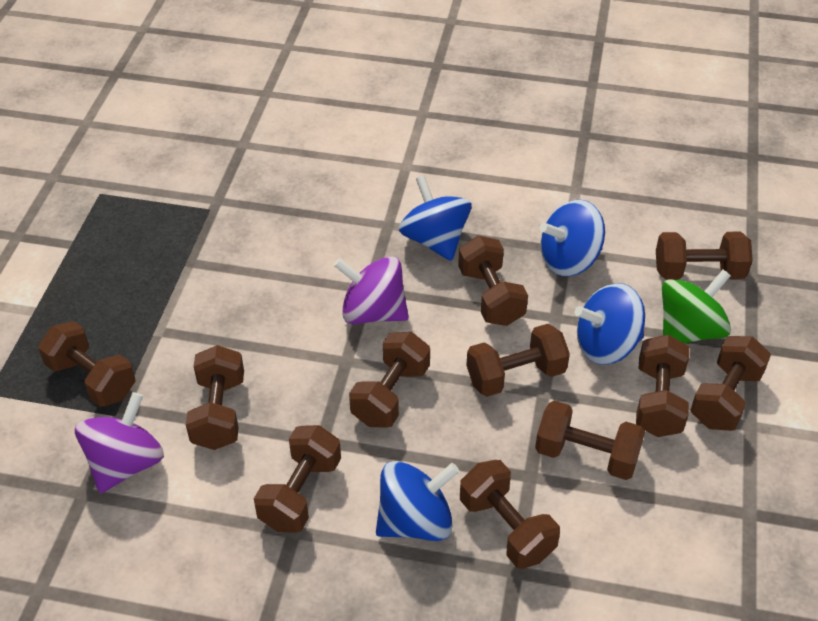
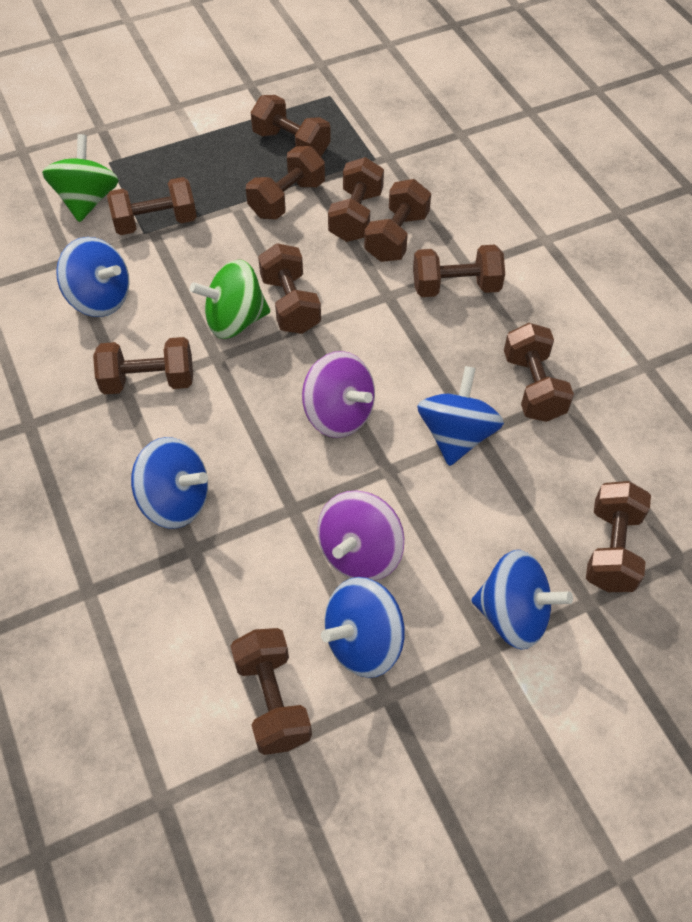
blue spinning top: 4 -> 5
green spinning top: 1 -> 2

